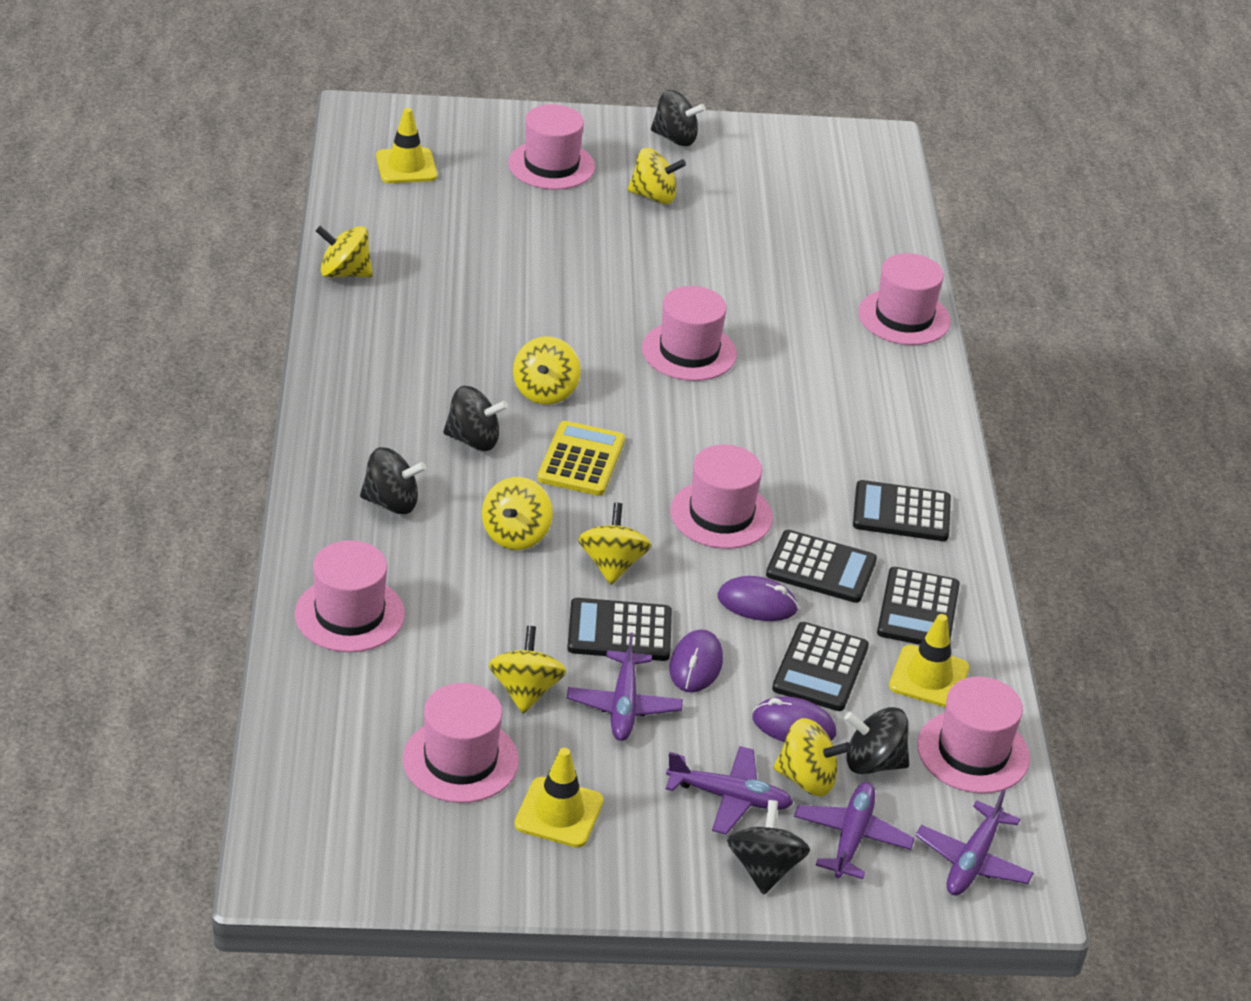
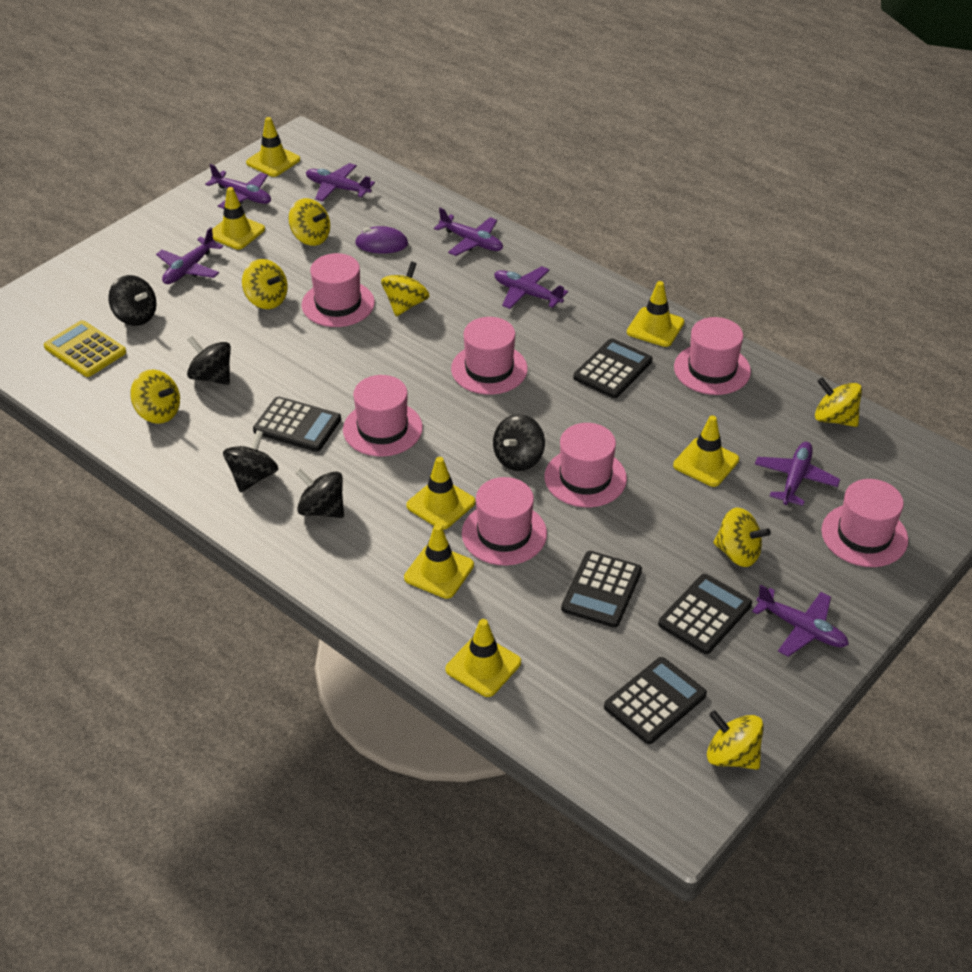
purple mouse: 3 -> 1
purple plane: 4 -> 7
yellow traffic cone: 3 -> 7

